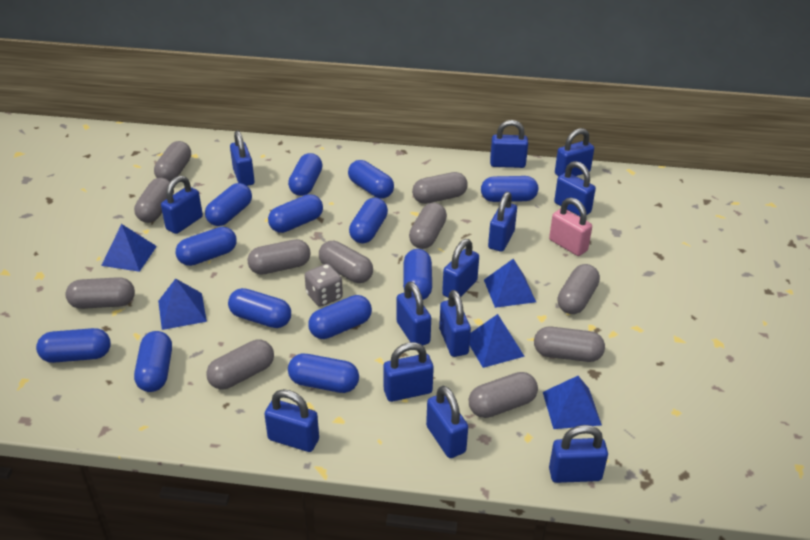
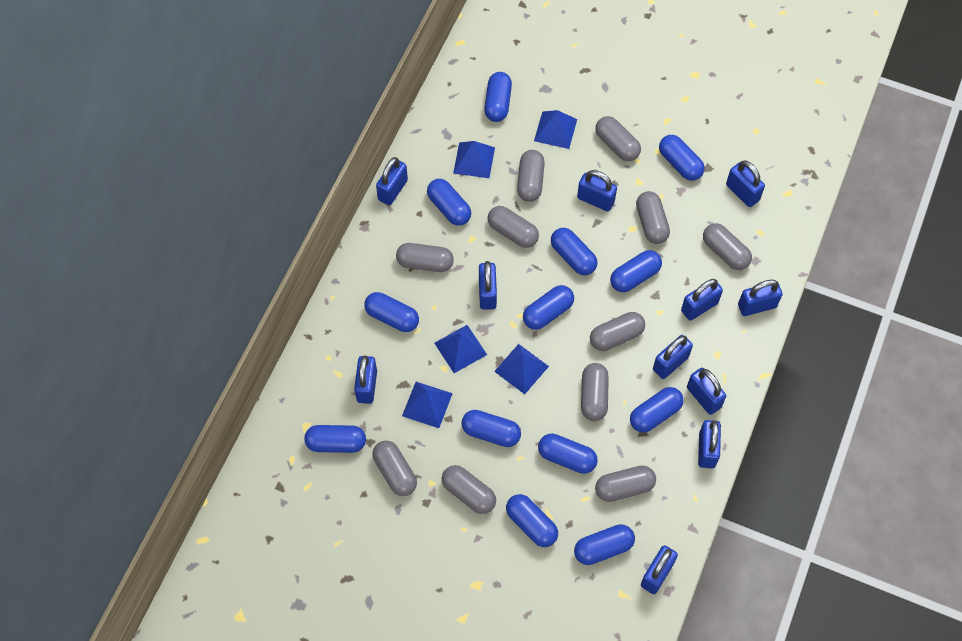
blue padlock: 13 -> 11
grey dice: 1 -> 0
pink padlock: 1 -> 0

